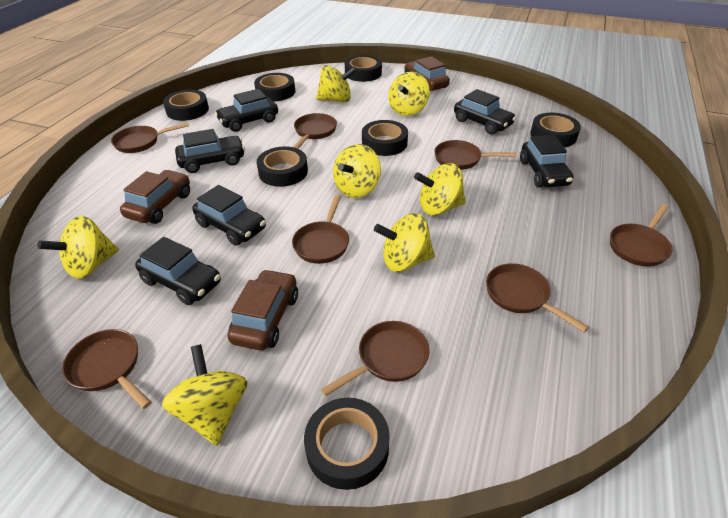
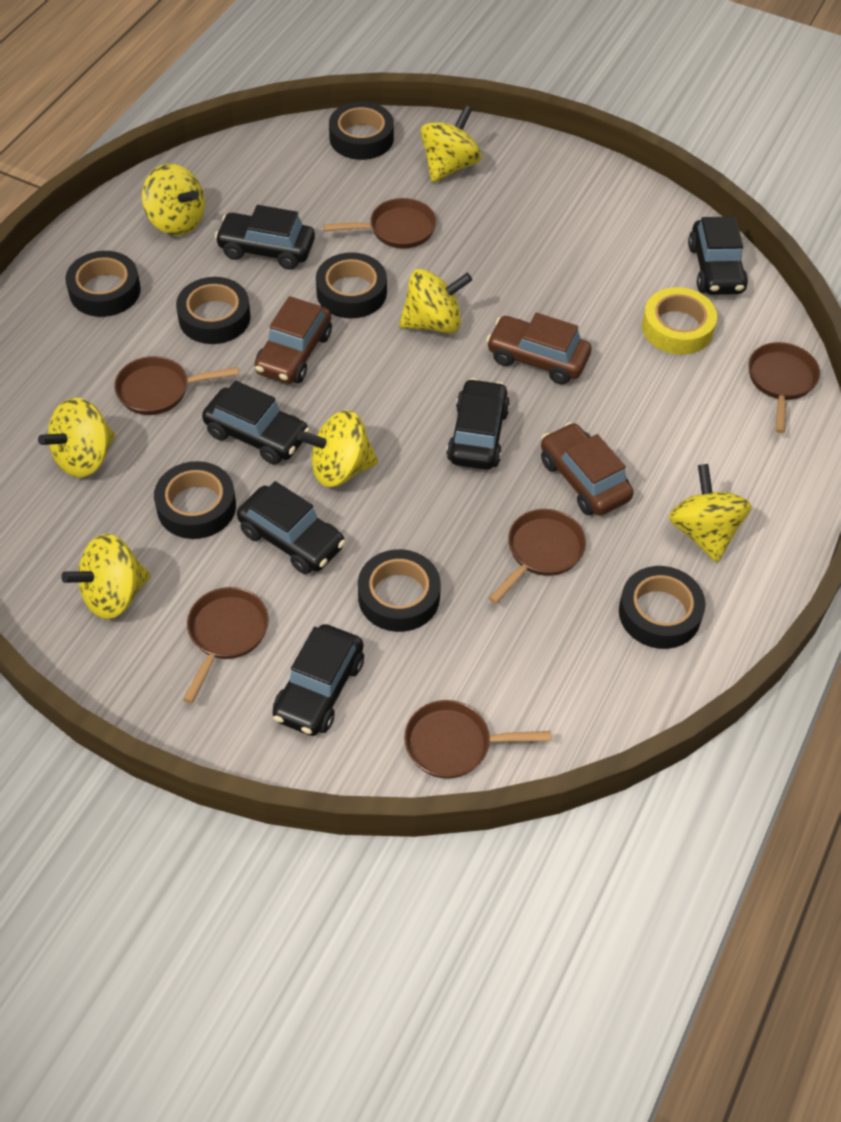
brown pan: 8 -> 6
yellow tape: 0 -> 1

